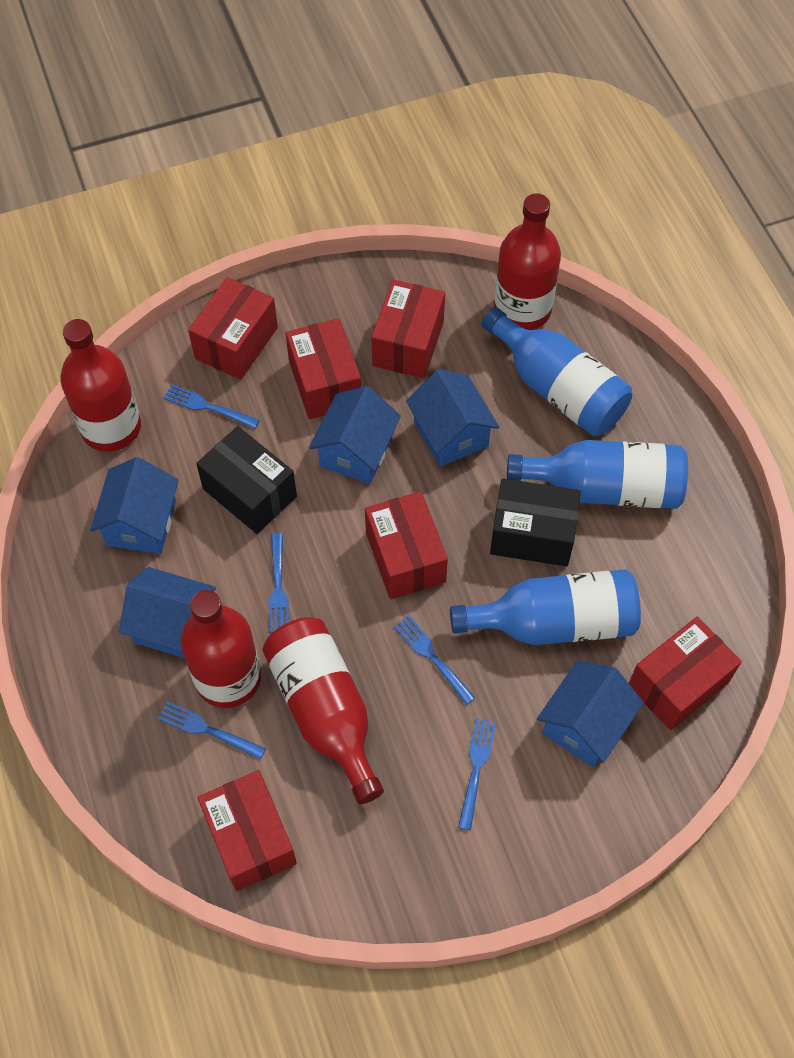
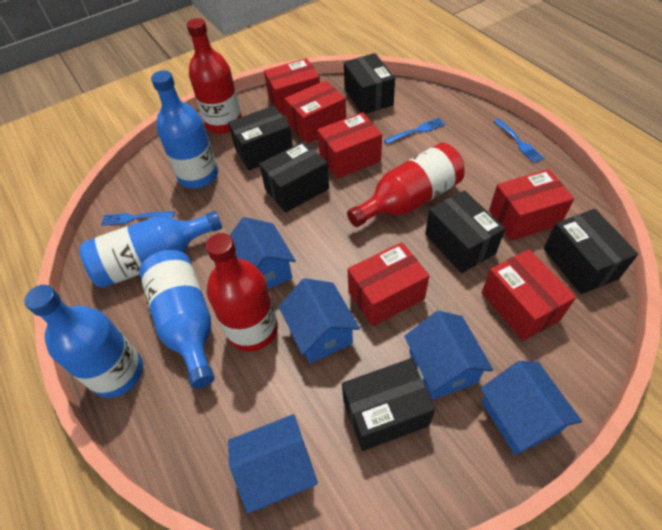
black box: 2 -> 6
blue bottle: 3 -> 4
blue fork: 5 -> 3
red bottle: 4 -> 3

